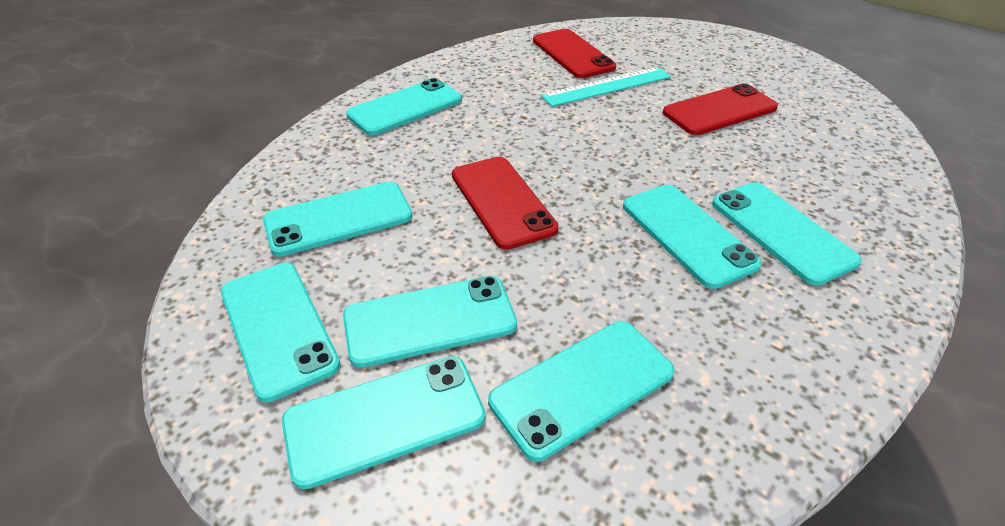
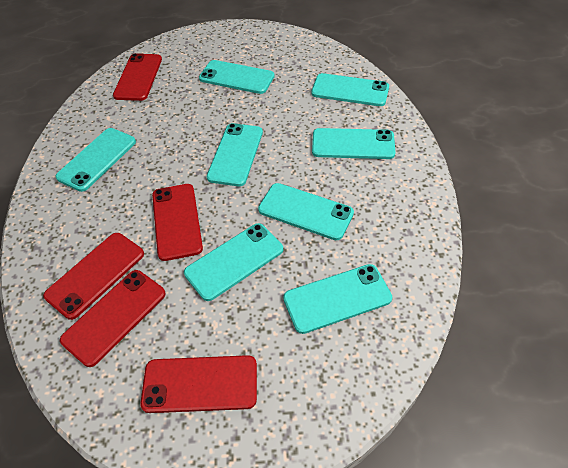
red phone: 3 -> 5
turquoise ruler: 1 -> 0

